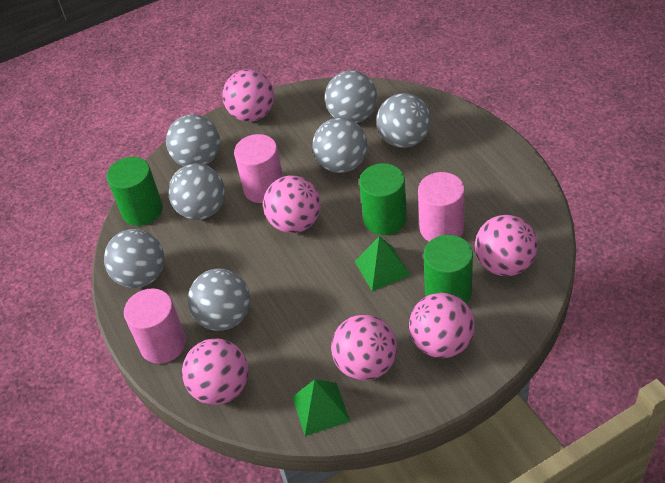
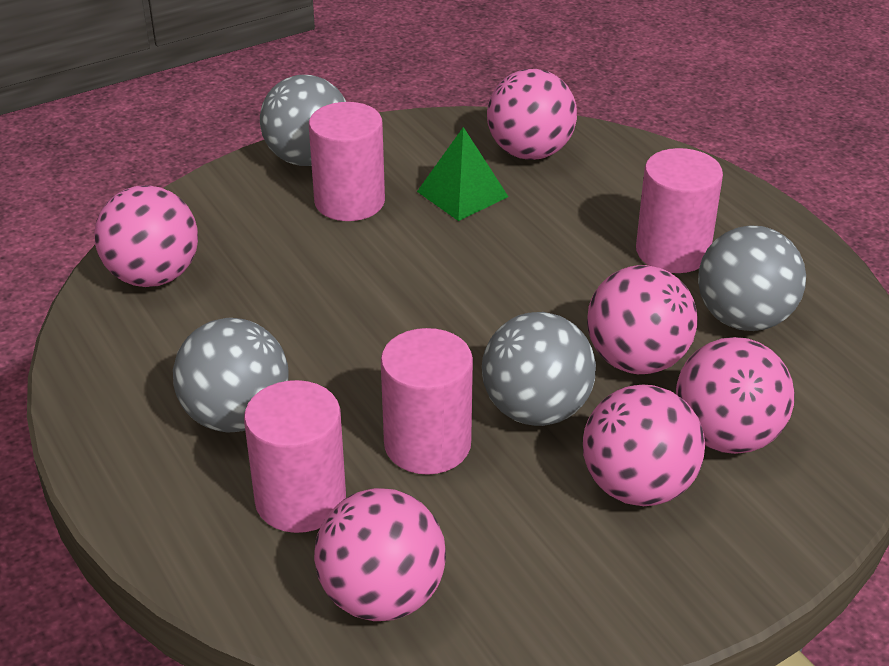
green cylinder: 3 -> 0
green pyramid: 2 -> 1
grey ball: 7 -> 4
pink cylinder: 3 -> 4

